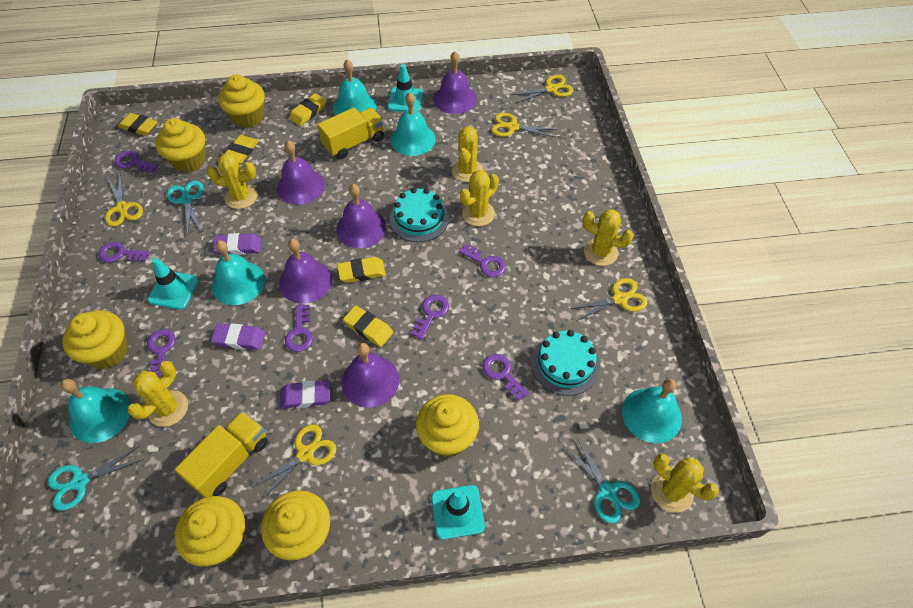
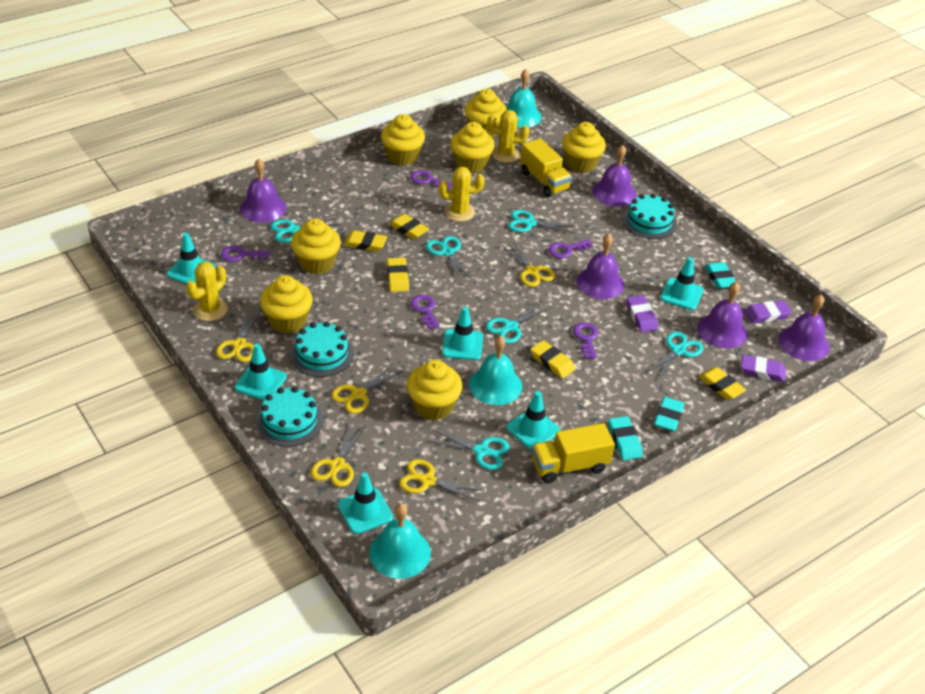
purple key: 7 -> 5
turquoise bell: 5 -> 3
turquoise cake: 2 -> 3
turquoise eraser: 0 -> 3
turquoise scissors: 3 -> 6
turquoise traffic cone: 3 -> 6
yellow cactus: 6 -> 3
yellow cupcake: 6 -> 7

